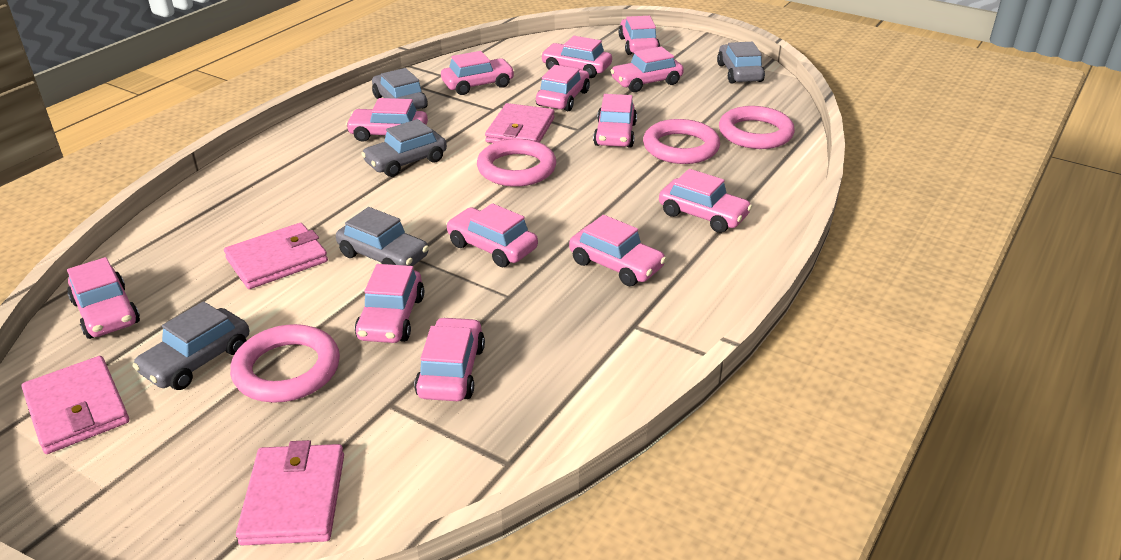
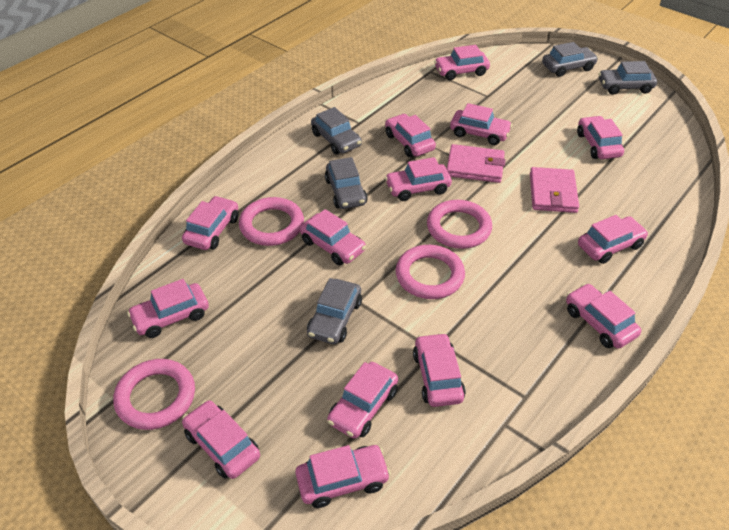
pink car: 13 -> 14
pink wallet: 4 -> 2

